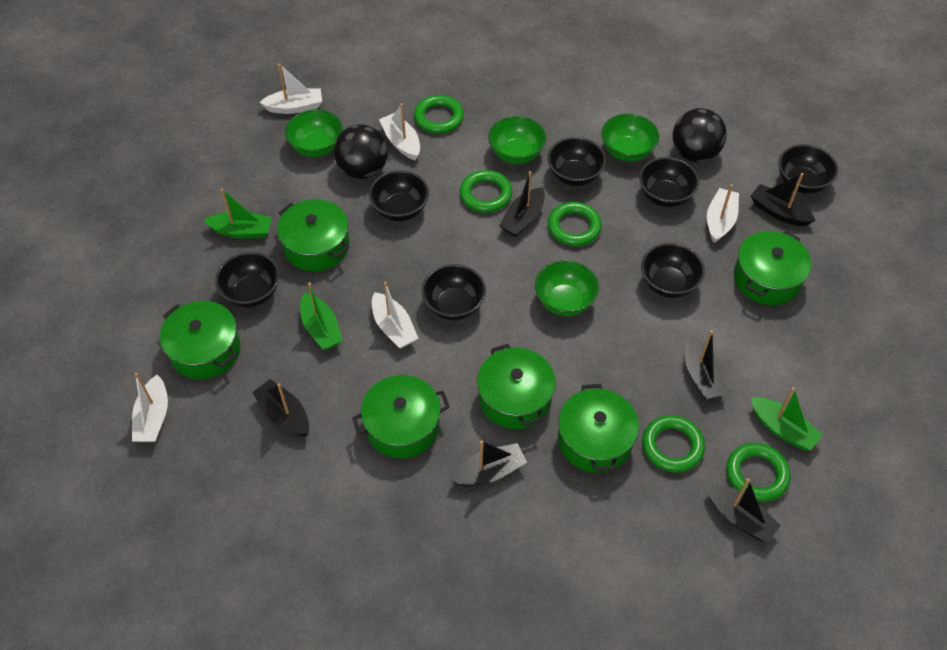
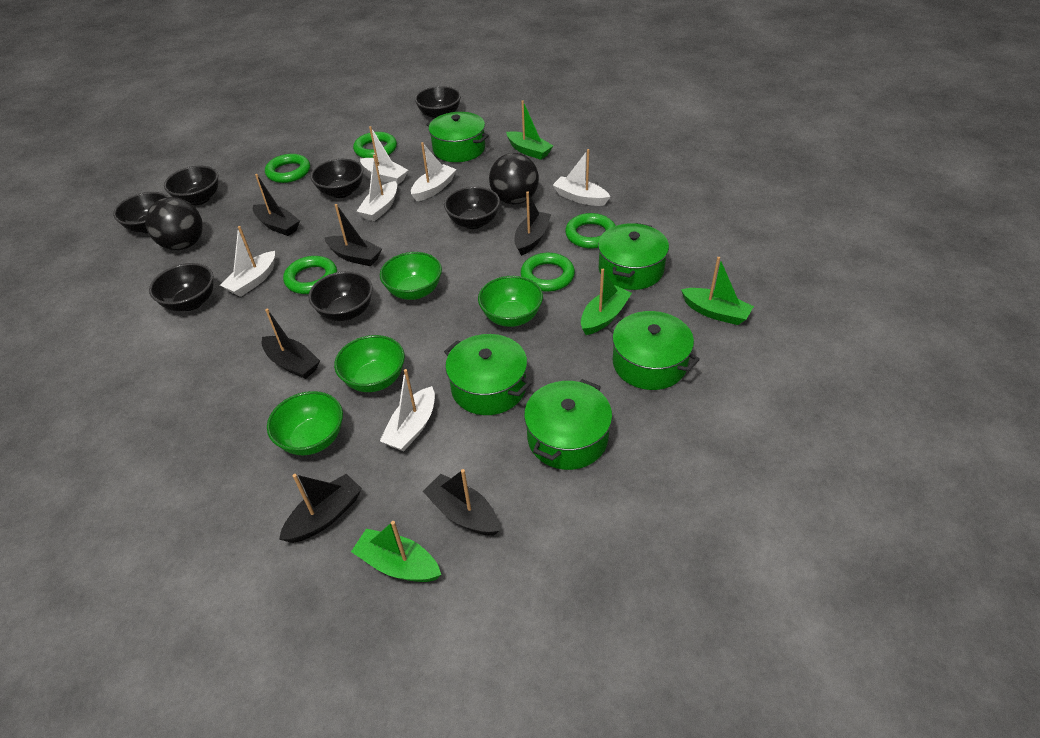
green boat: 3 -> 4
green pot: 6 -> 5
white boat: 5 -> 6

